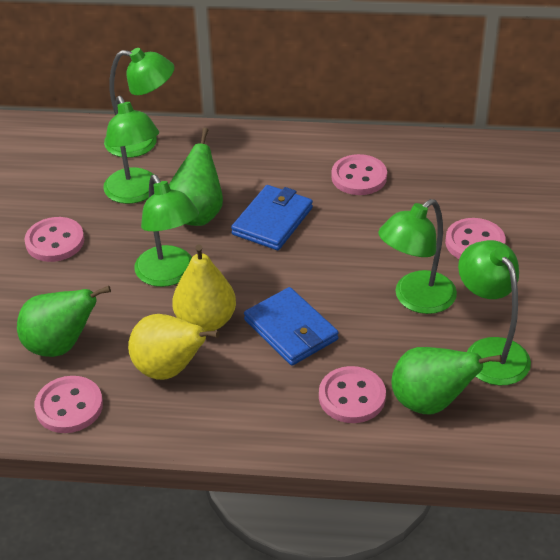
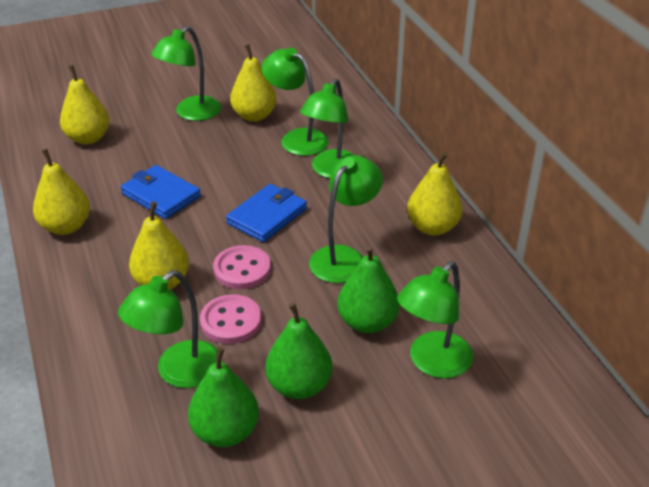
green lamp: 5 -> 6
pink button: 5 -> 2
yellow pear: 2 -> 5

